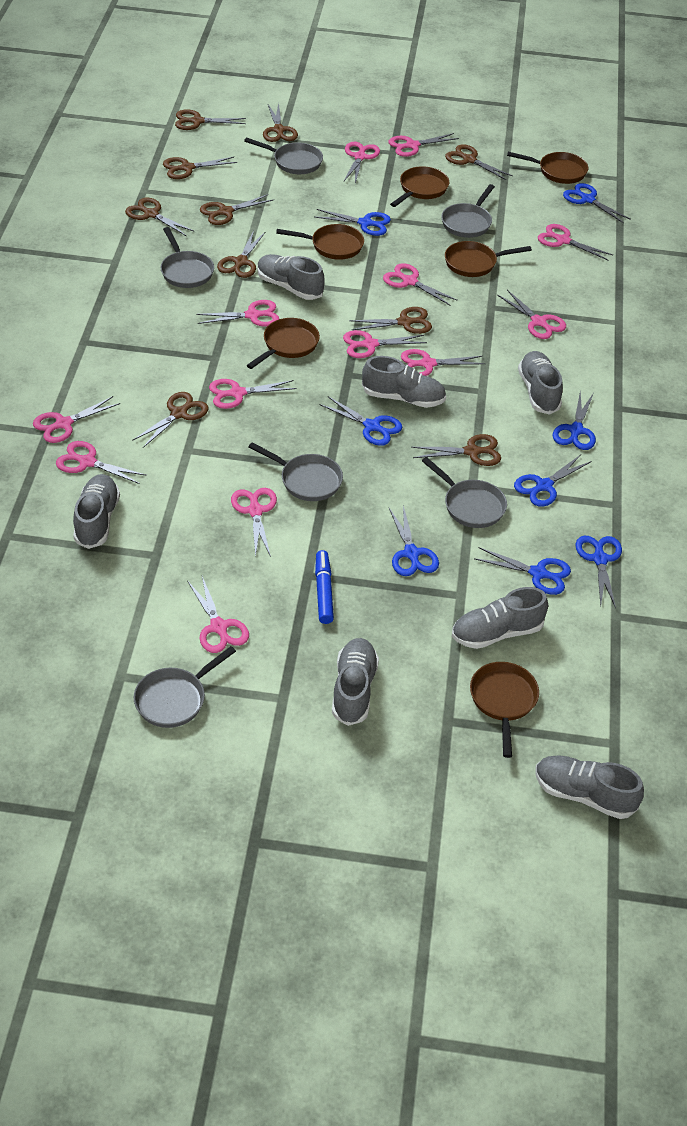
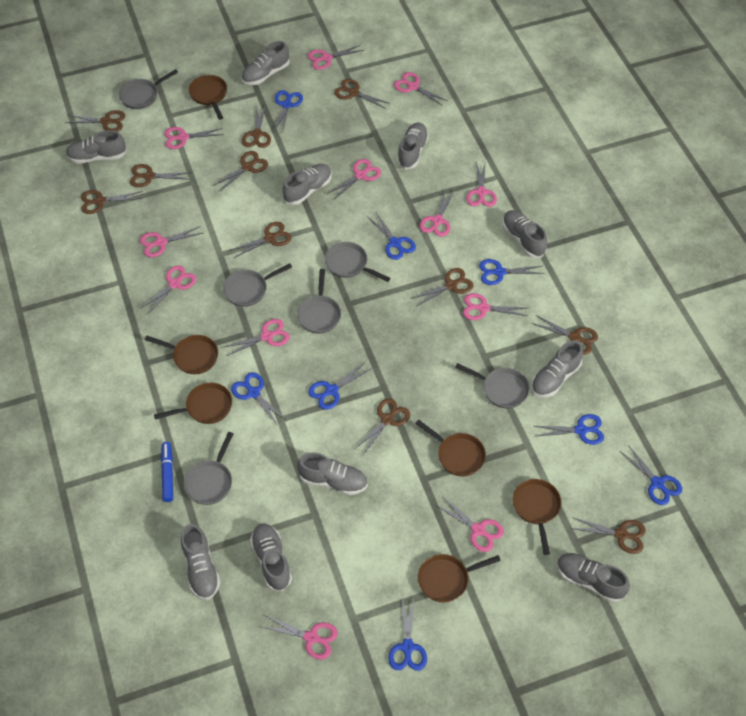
brown scissors: 10 -> 11
grey shoe: 7 -> 10
pink scissors: 13 -> 12

